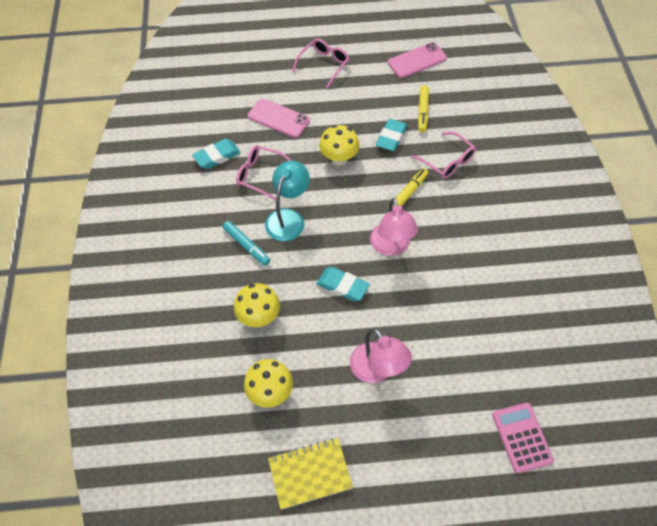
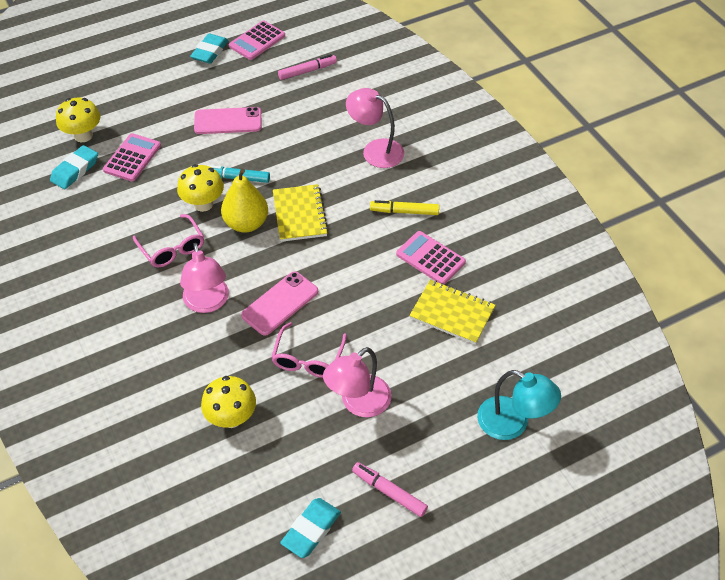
pink calculator: 1 -> 3
pink glasses: 3 -> 2
pink lamp: 2 -> 3
pink marker: 0 -> 2
yellow marker: 2 -> 1
yellow notebook: 1 -> 2
yellow pear: 0 -> 1

